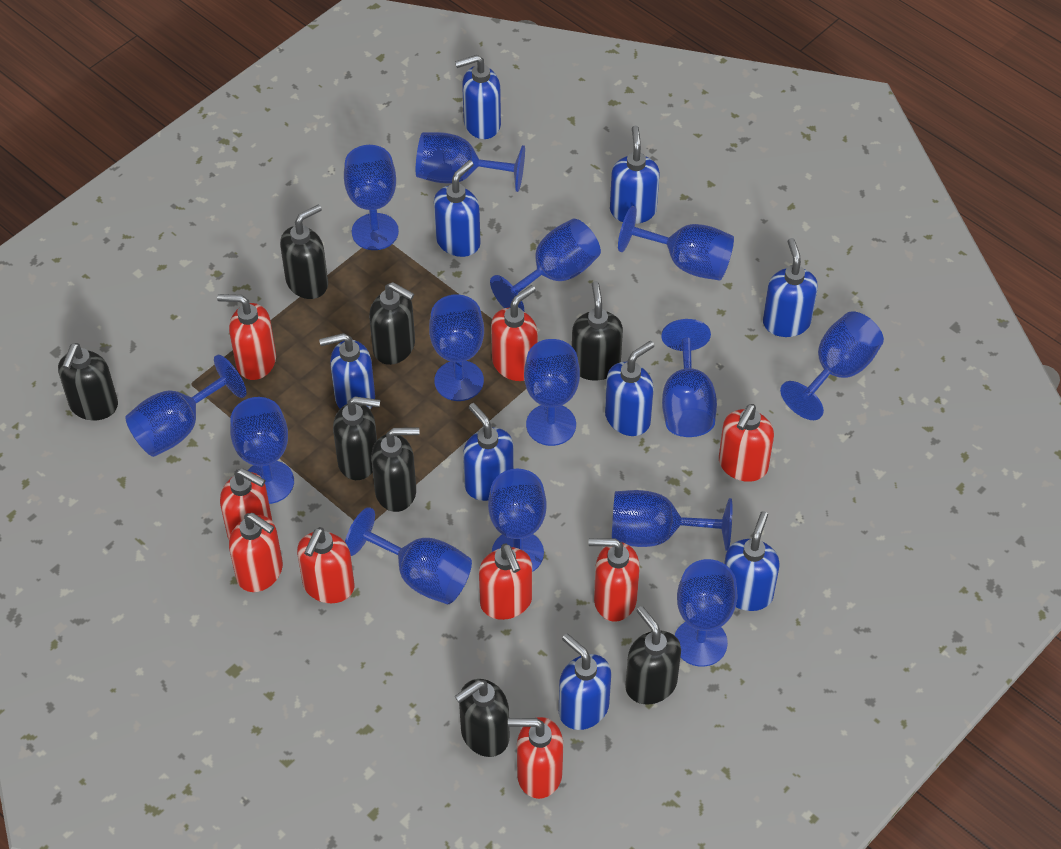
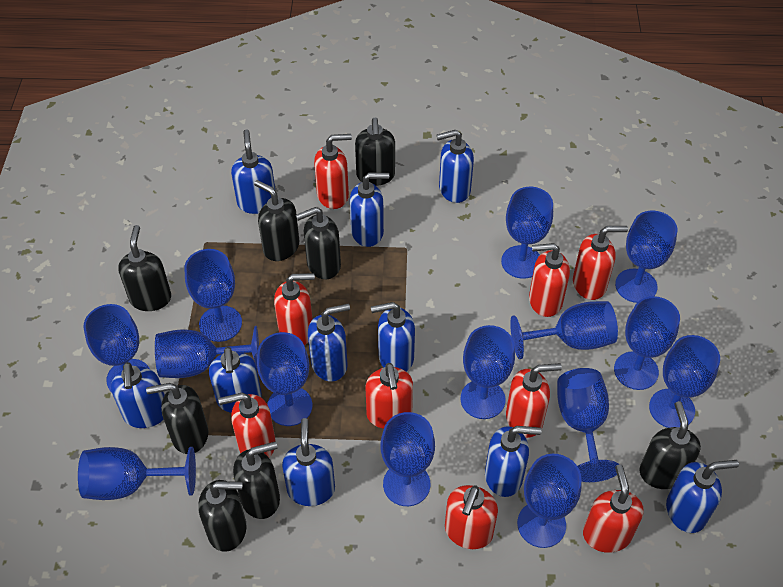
blue soap dispenser: 9 -> 10

